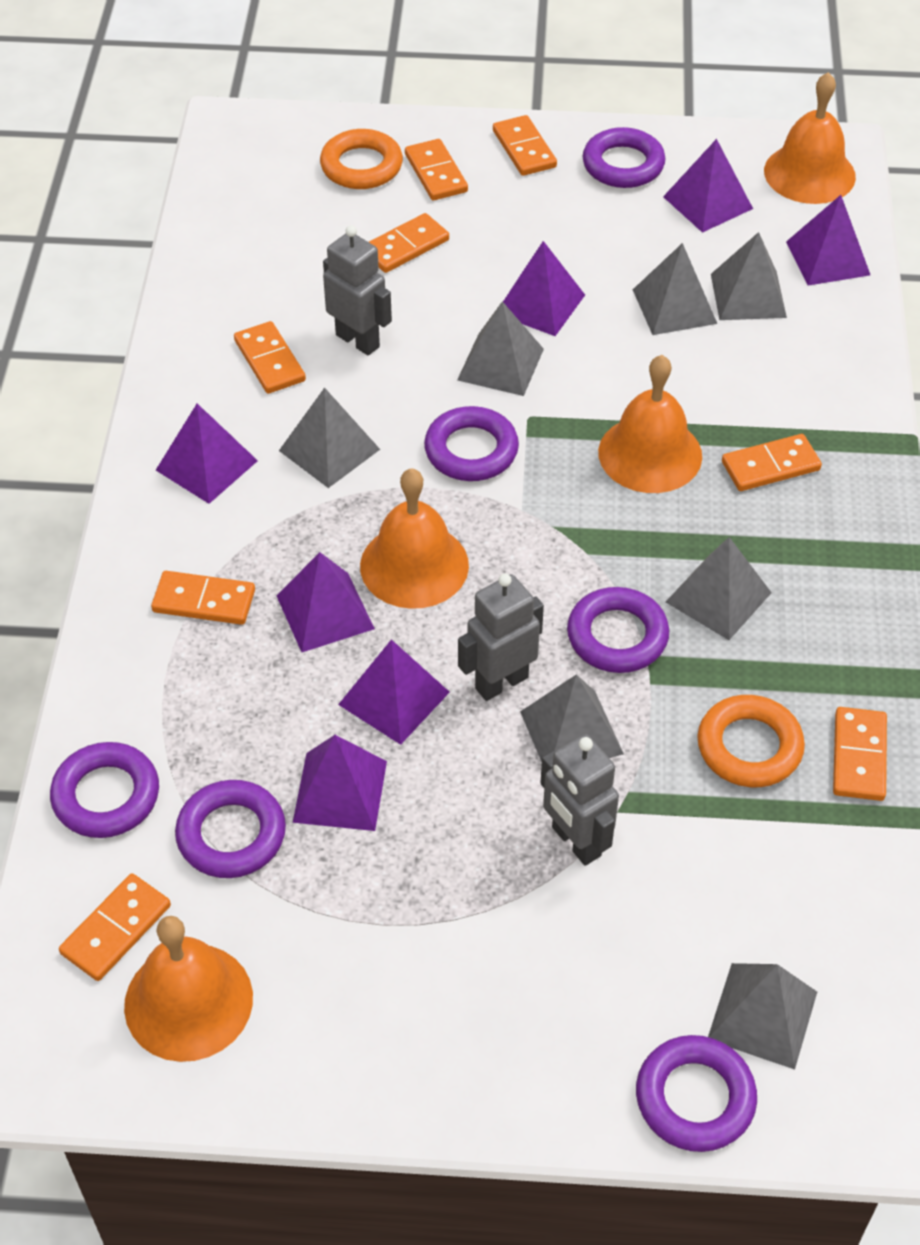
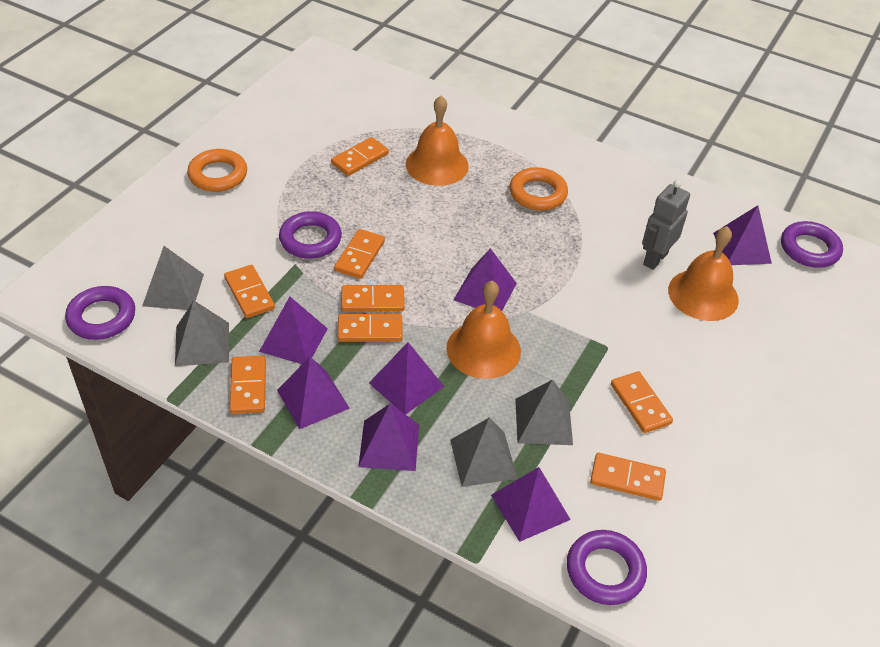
grey pyramid: 7 -> 4
grey robot: 3 -> 1
orange bell: 4 -> 3
purple ring: 6 -> 4

